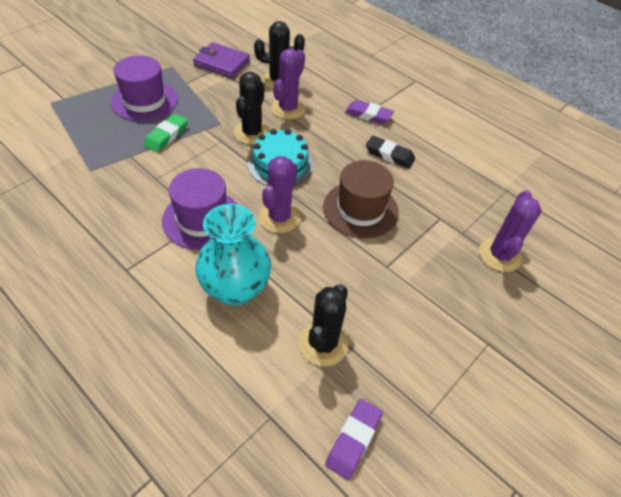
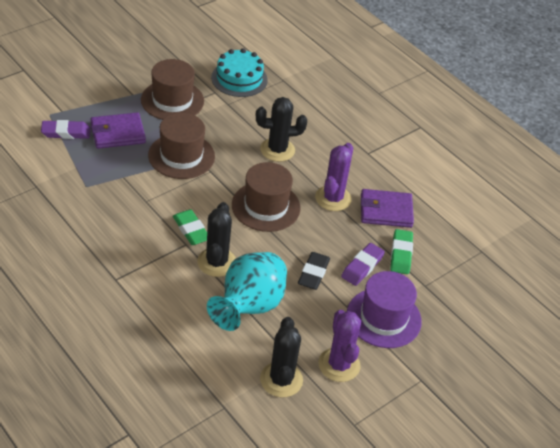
brown hat: 1 -> 3
green eraser: 1 -> 2
purple cactus: 3 -> 2
purple hat: 2 -> 1
purple wallet: 1 -> 2

